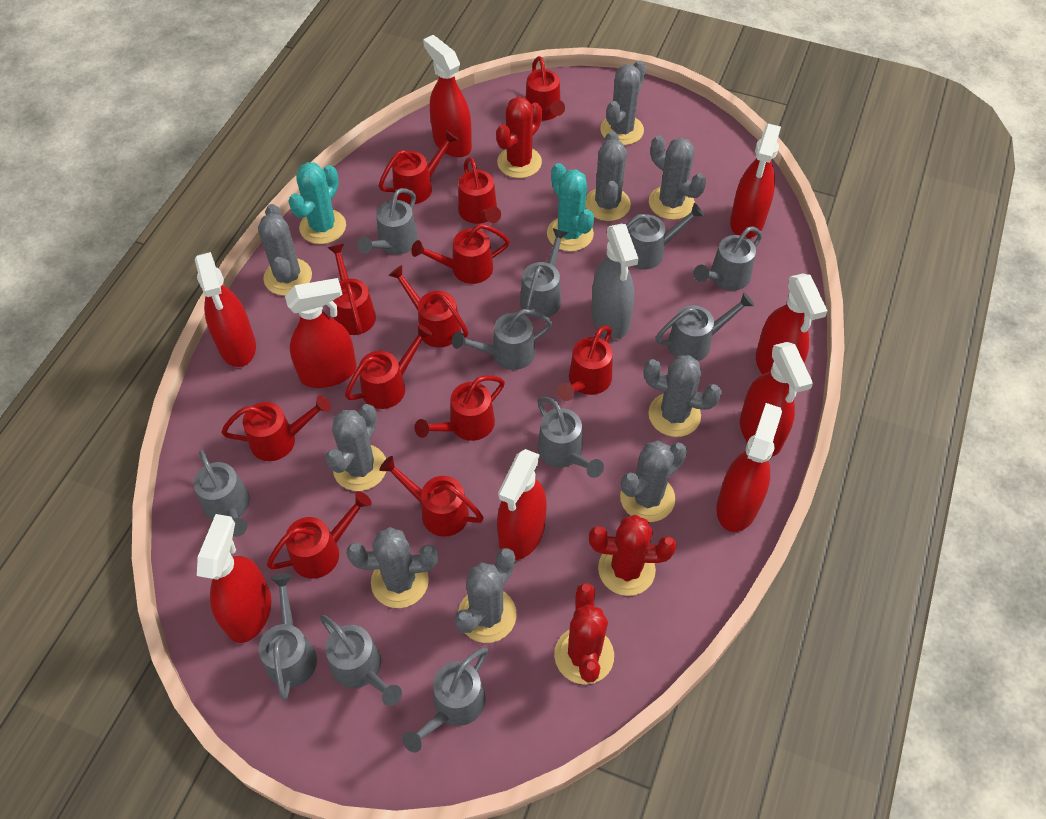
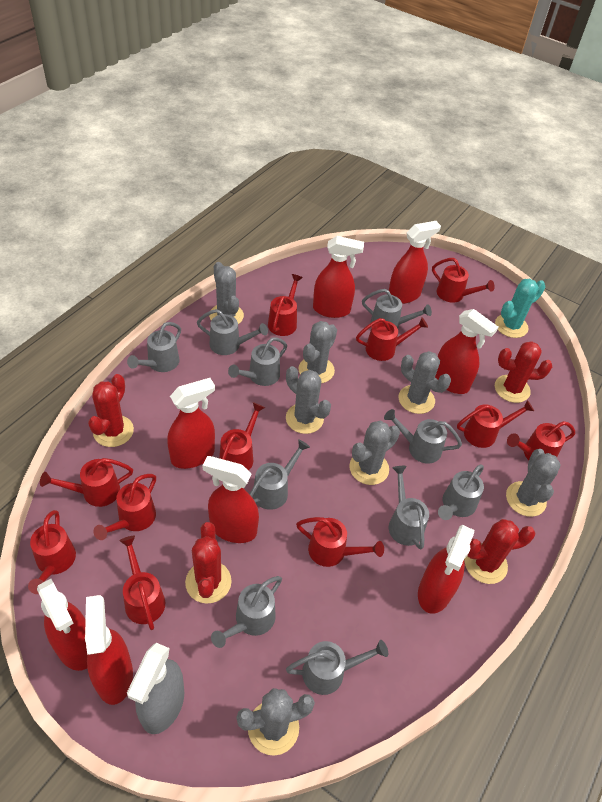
grey cactus: 9 -> 7
grey watering can: 11 -> 10
red cactus: 3 -> 4
red spray bottle: 9 -> 8
red watering can: 12 -> 11
turquoise cactus: 2 -> 1

